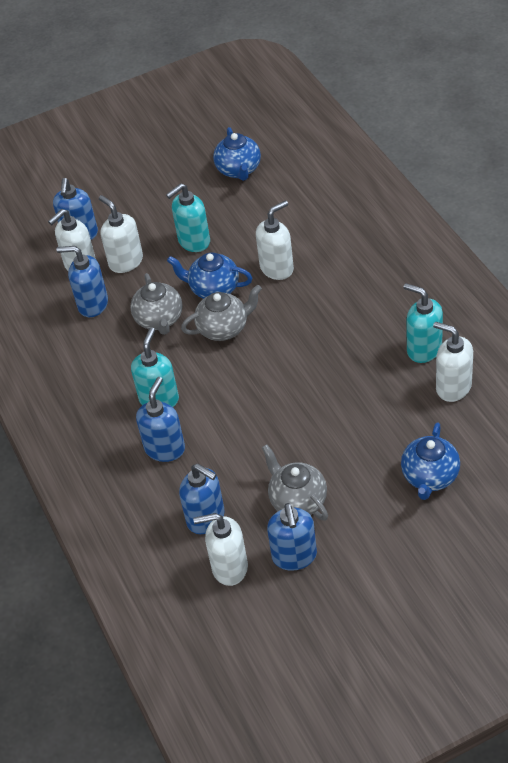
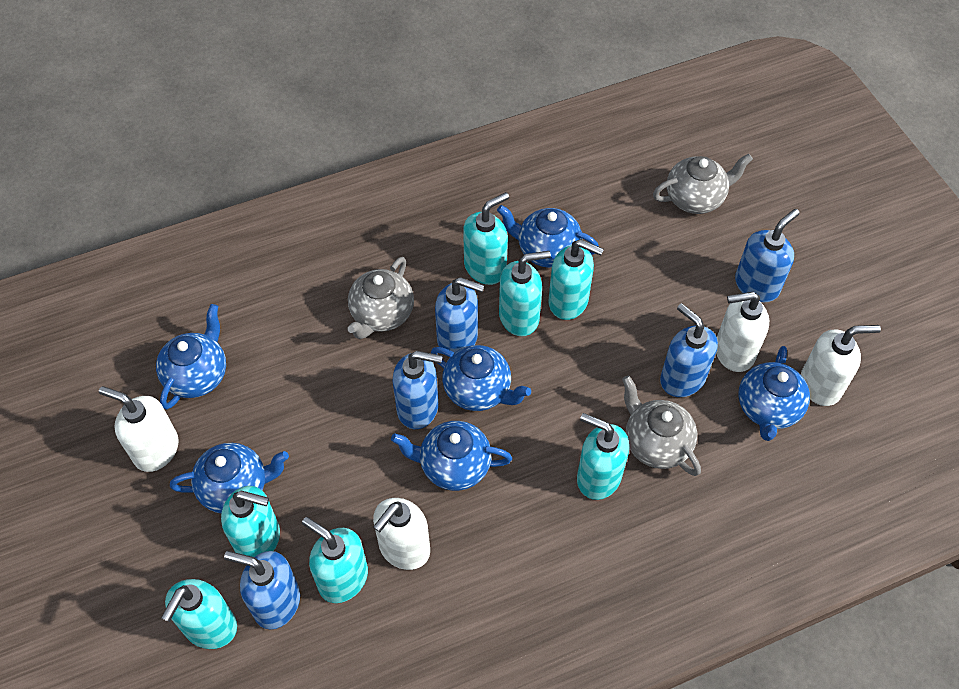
blue teapot: 3 -> 6
turquoise soap dispenser: 3 -> 7
white soap dispenser: 5 -> 4

